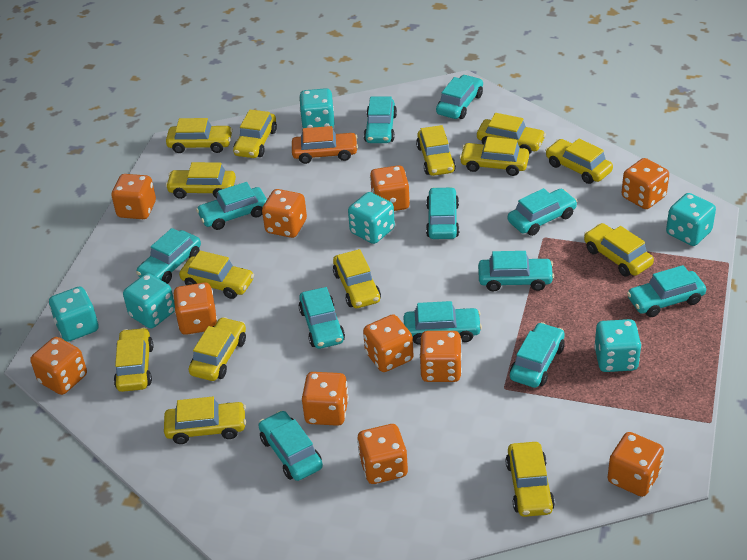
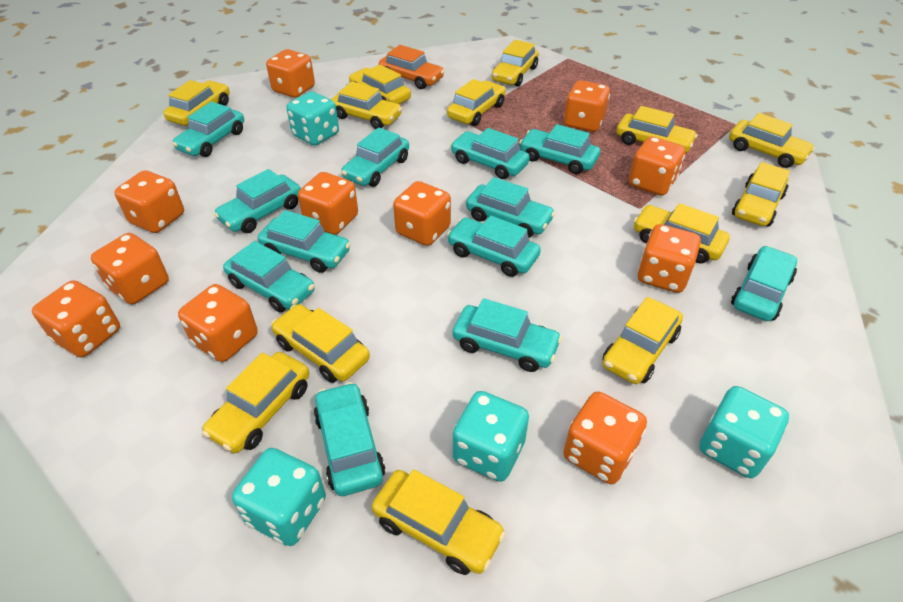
turquoise dice: 6 -> 4
yellow car: 14 -> 13

